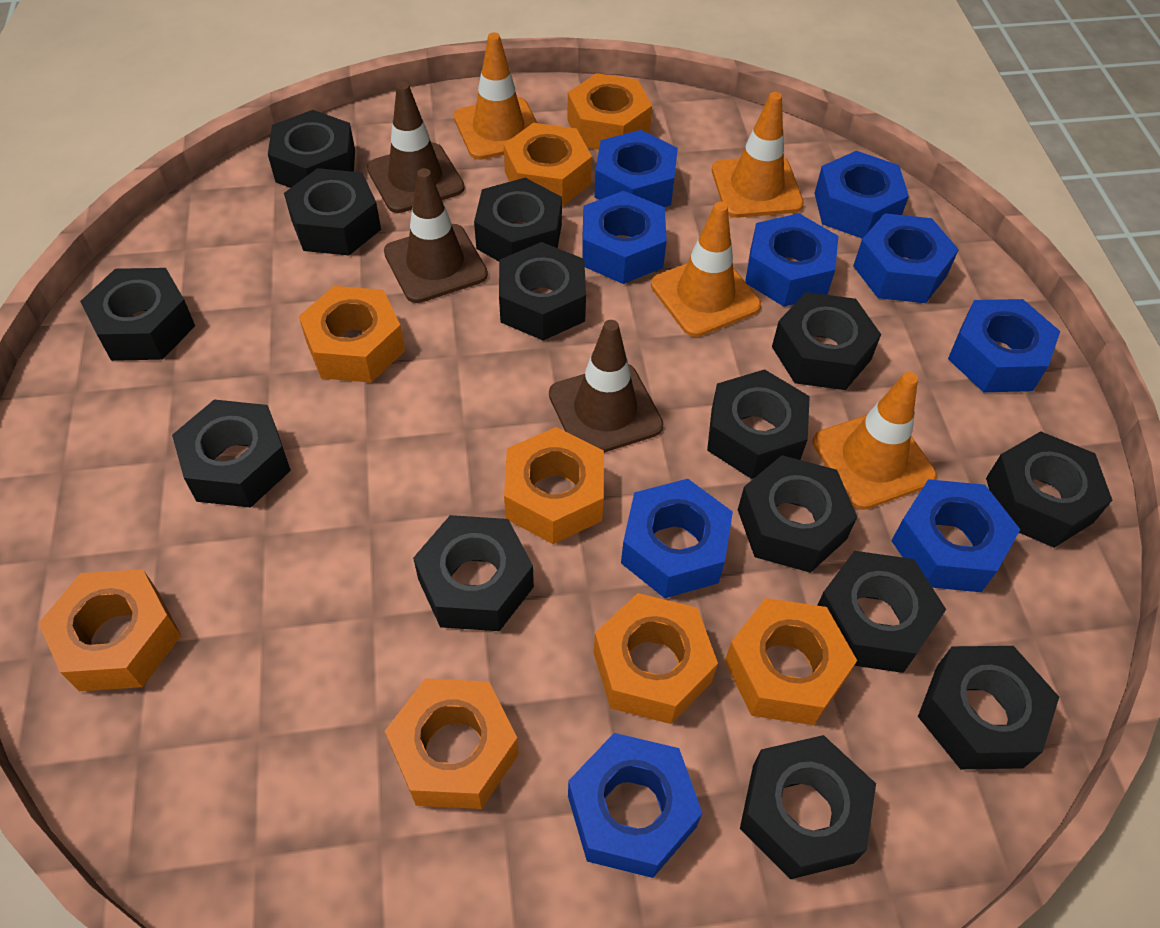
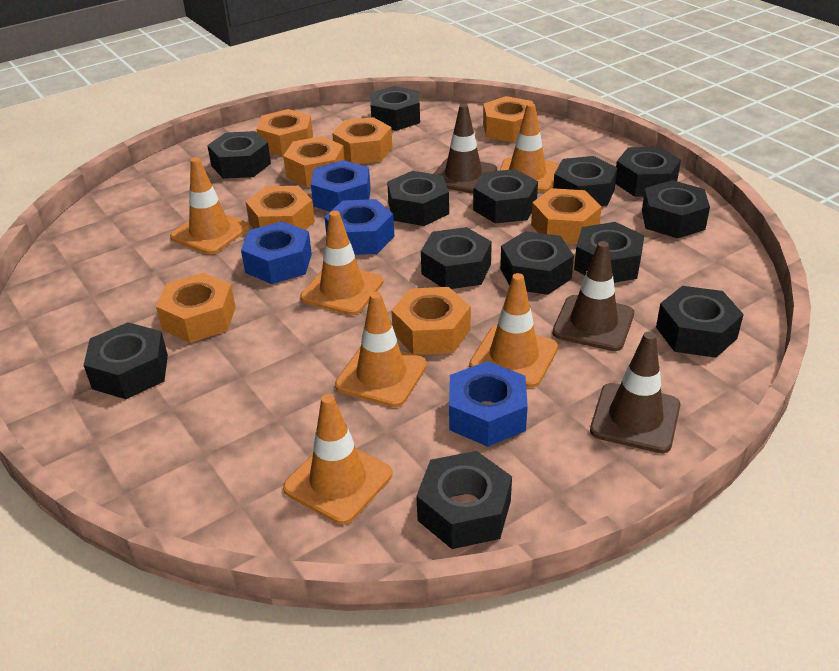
black nut: 14 -> 13
blue nut: 9 -> 4
orange traffic cone: 4 -> 6

